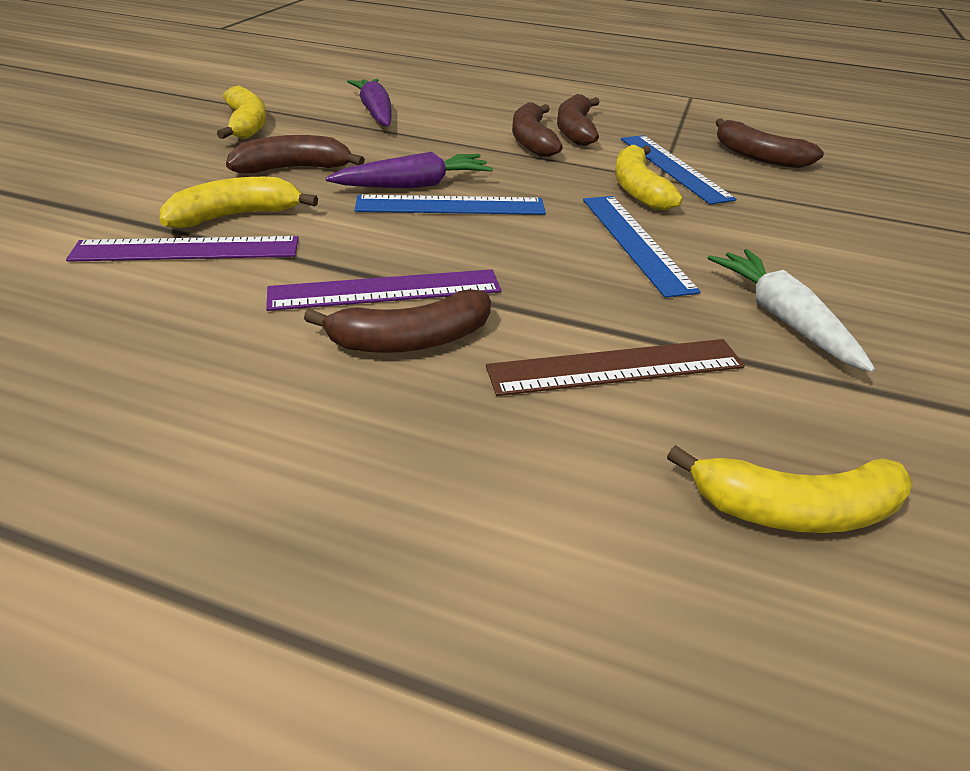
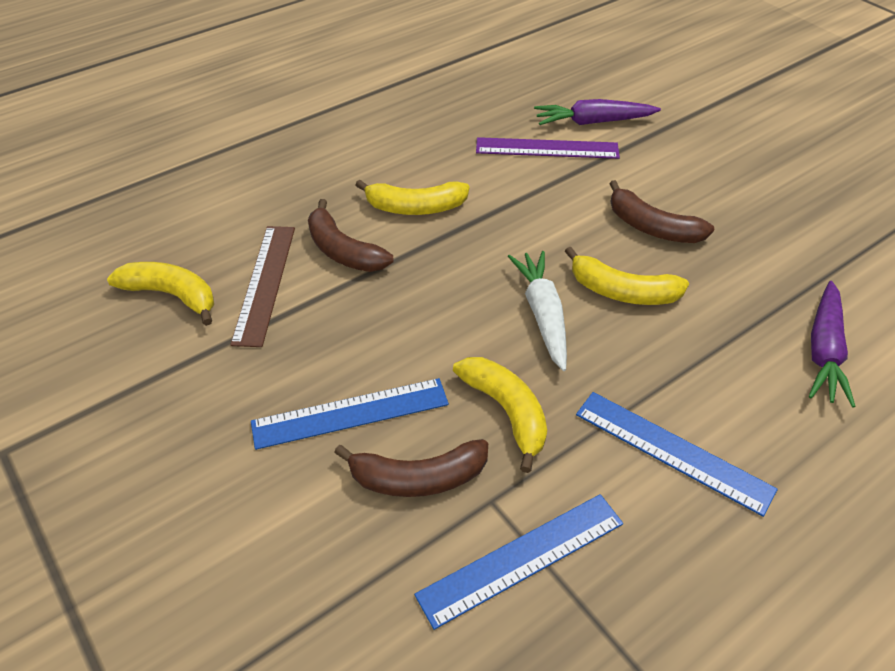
brown banana: 5 -> 3
purple ruler: 2 -> 1

